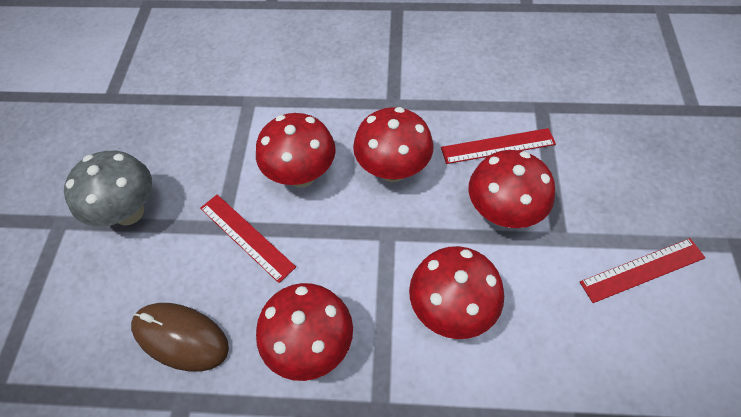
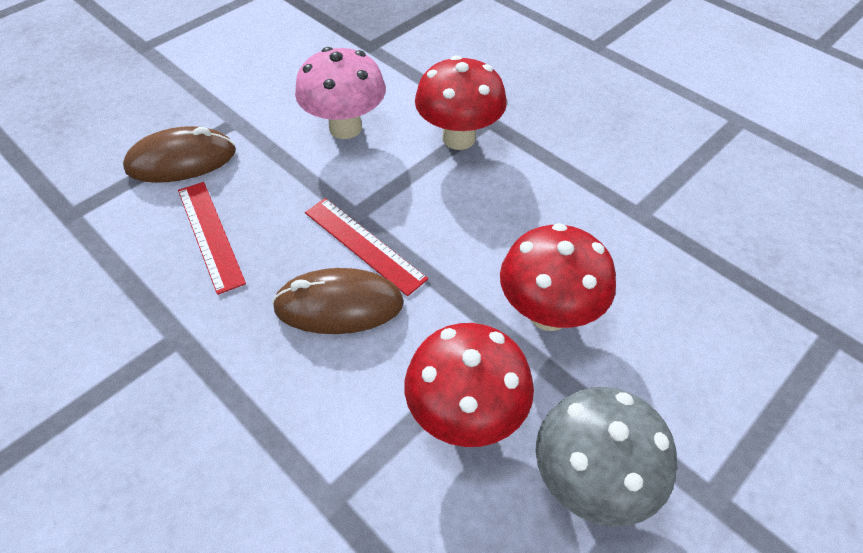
brown mouse: 1 -> 2
pink mushroom: 0 -> 1
red mushroom: 5 -> 3
red ruler: 3 -> 2

